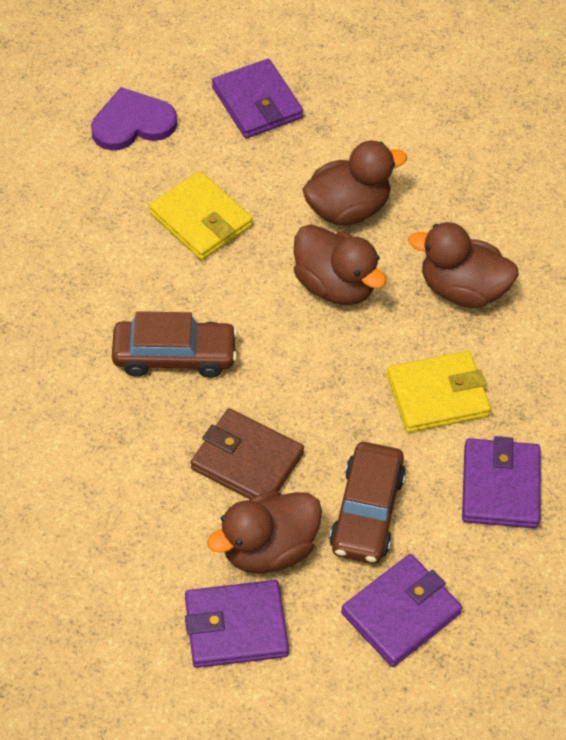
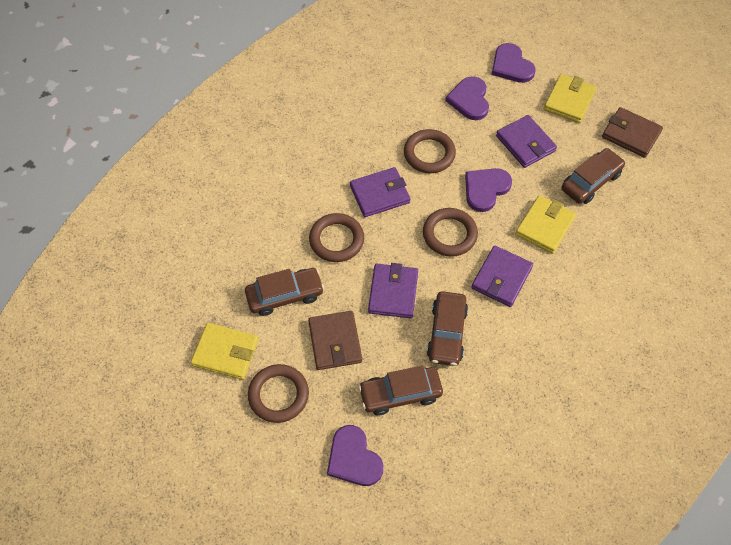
brown car: 2 -> 4
brown duck: 4 -> 0
brown ring: 0 -> 4
brown wallet: 1 -> 2
purple heart: 1 -> 4
yellow wallet: 2 -> 3

